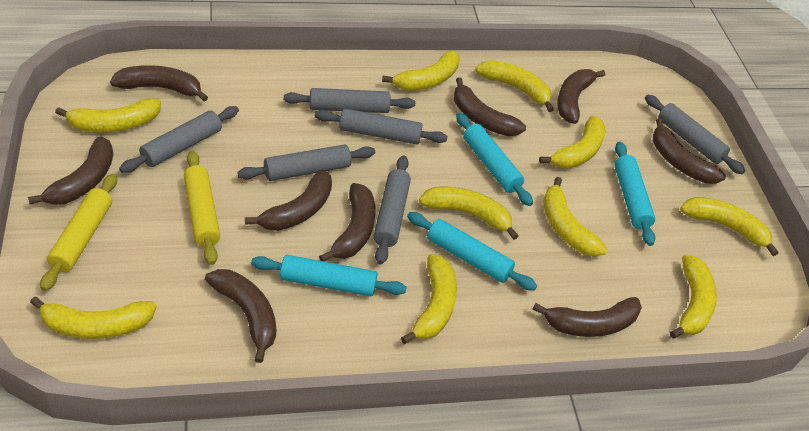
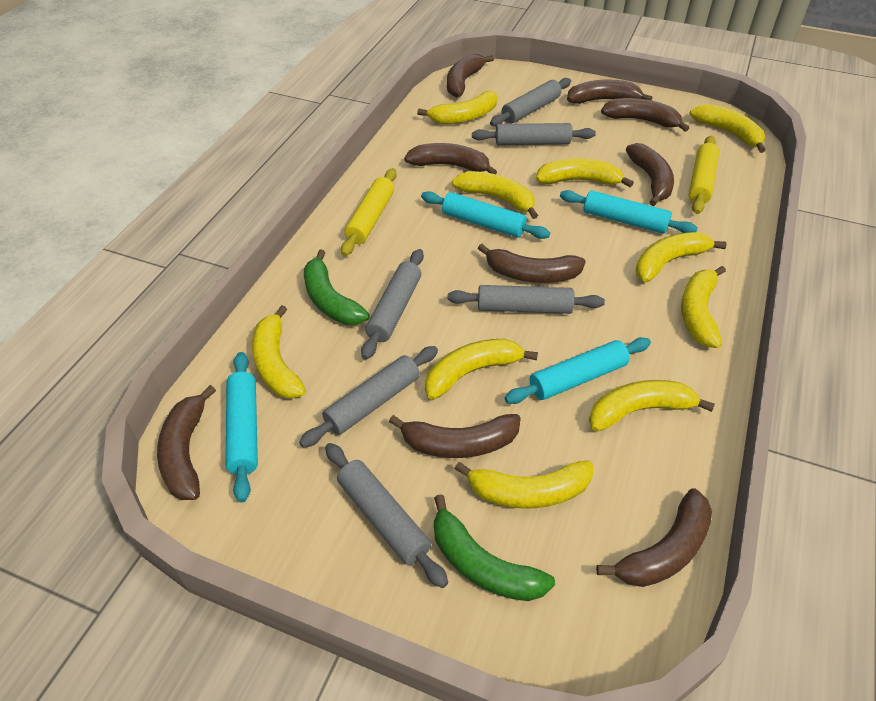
green banana: 0 -> 2

